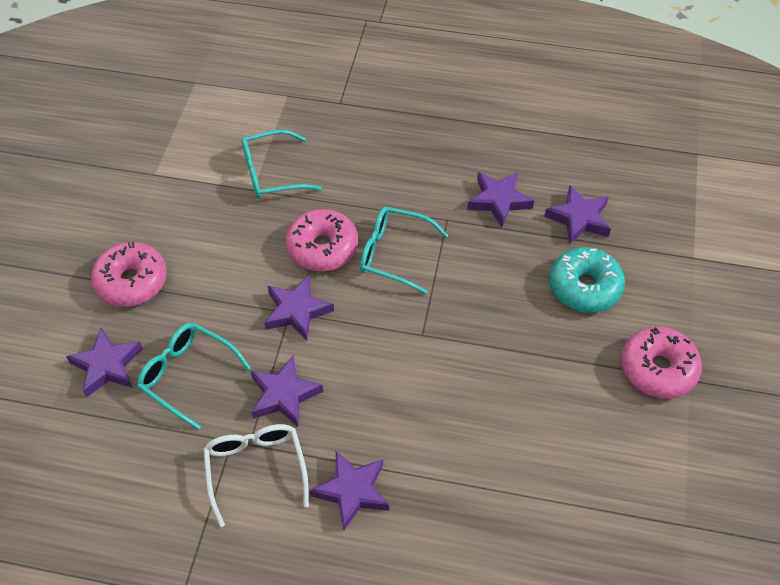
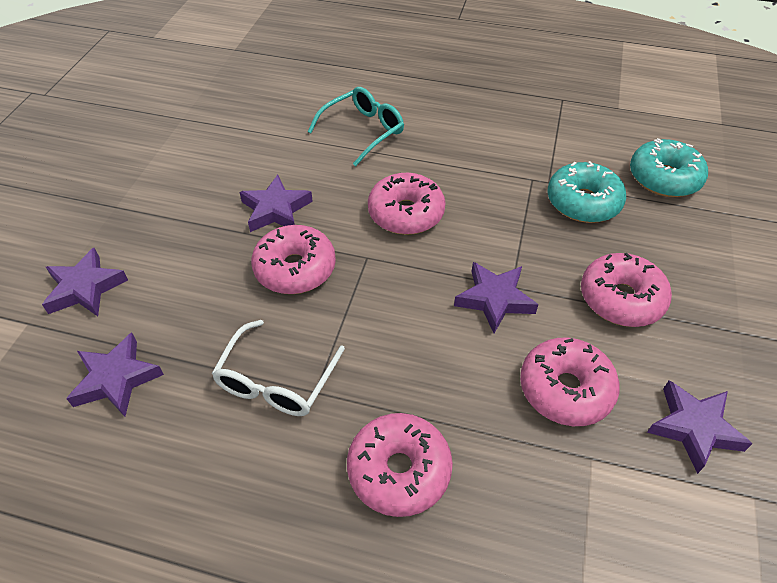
pink donut: 3 -> 5
purple star: 6 -> 5
turquoise donut: 1 -> 2
turquoise glasses: 3 -> 1

